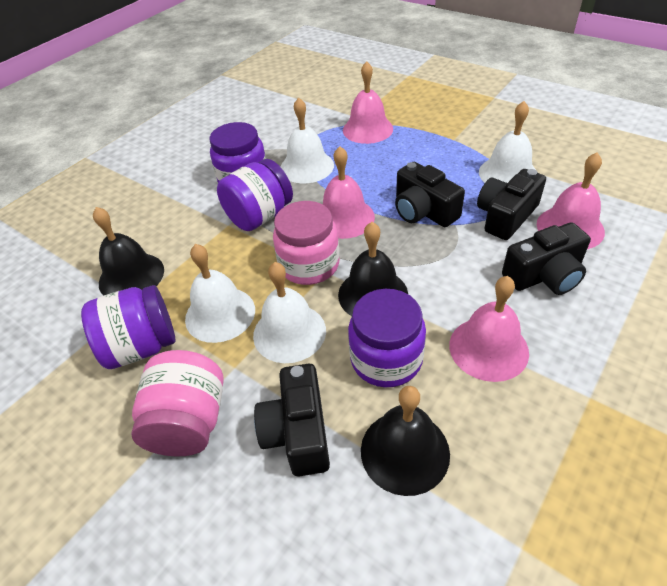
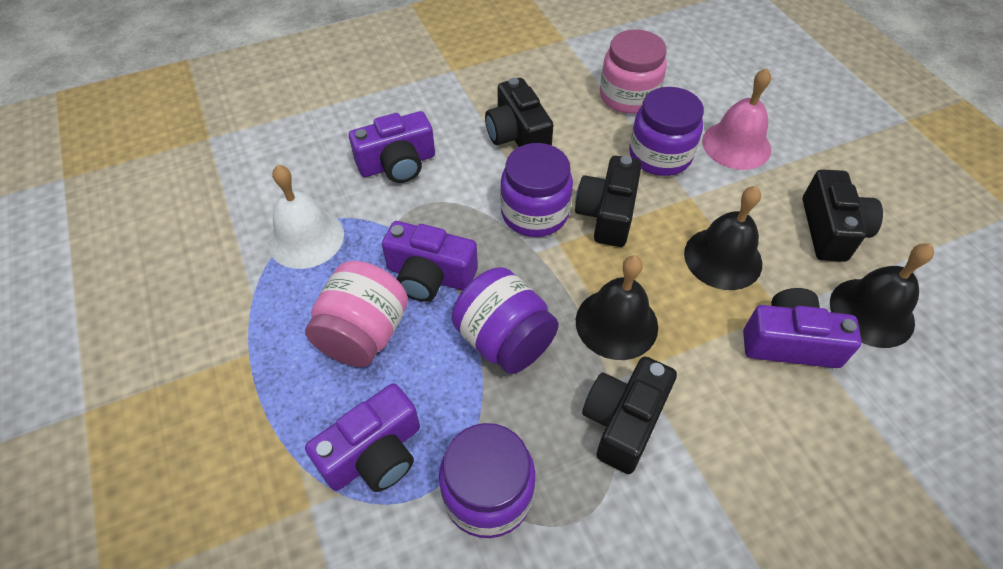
pink bell: 4 -> 1
purple camera: 0 -> 4
white bell: 4 -> 1

